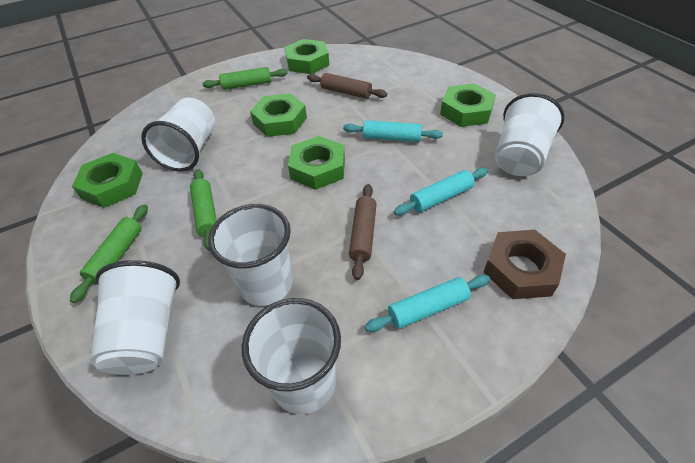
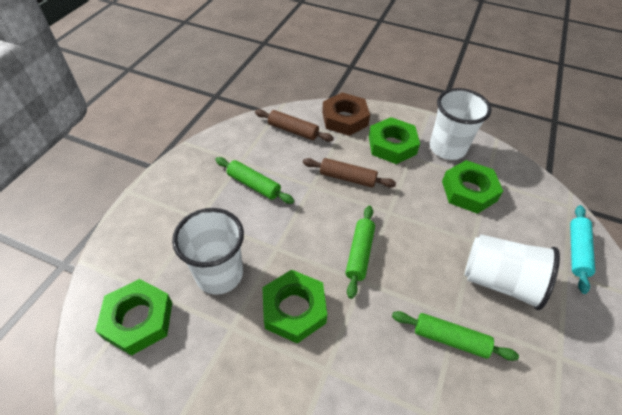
green nut: 5 -> 4
turquoise rolling pin: 3 -> 1
white cup: 5 -> 3

